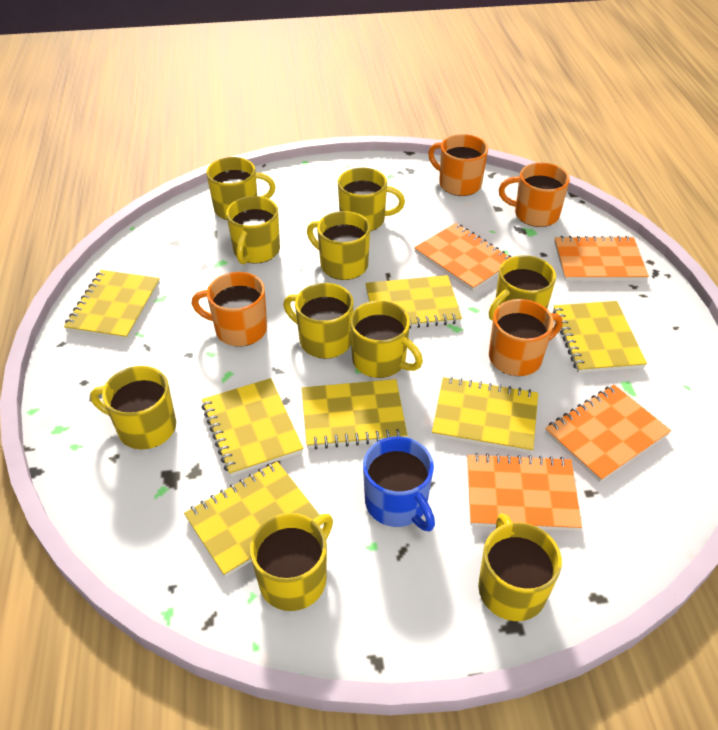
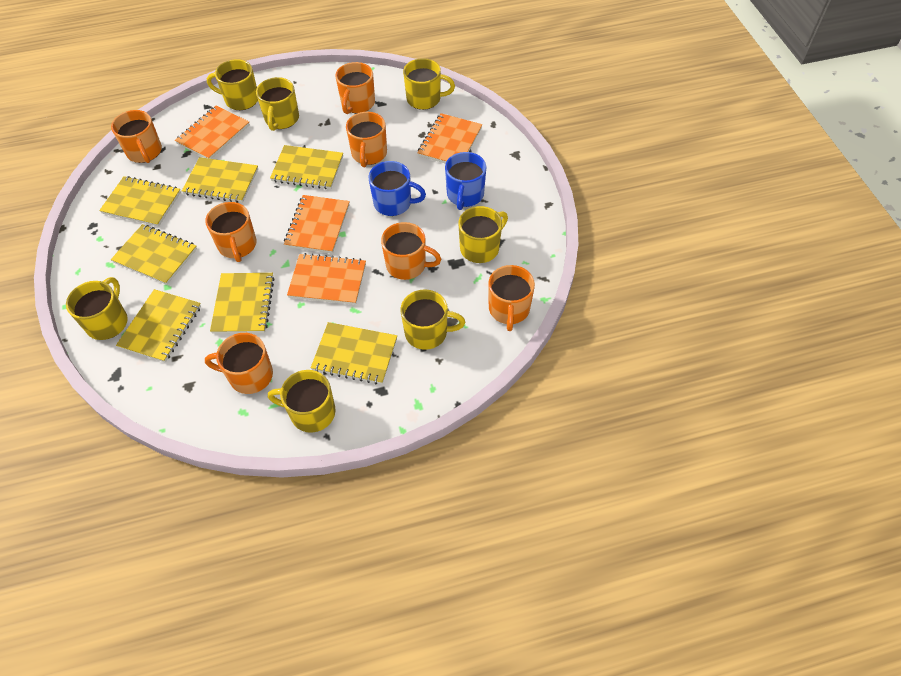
blue mug: 1 -> 2
orange mug: 4 -> 7
yellow mug: 10 -> 7

